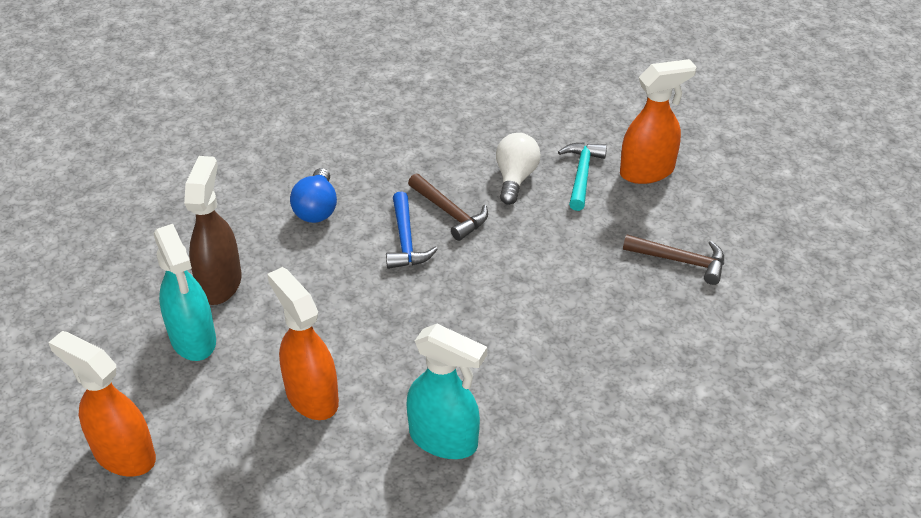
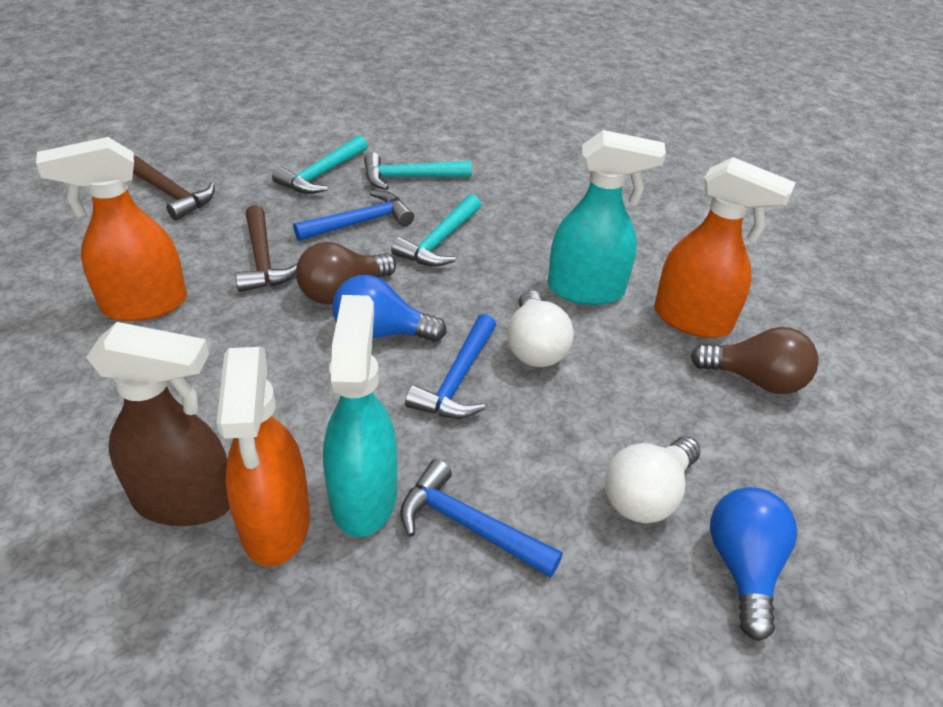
blue hammer: 1 -> 3
blue light bulb: 1 -> 2
brown light bulb: 0 -> 2
turquoise hammer: 1 -> 3
white light bulb: 1 -> 2

